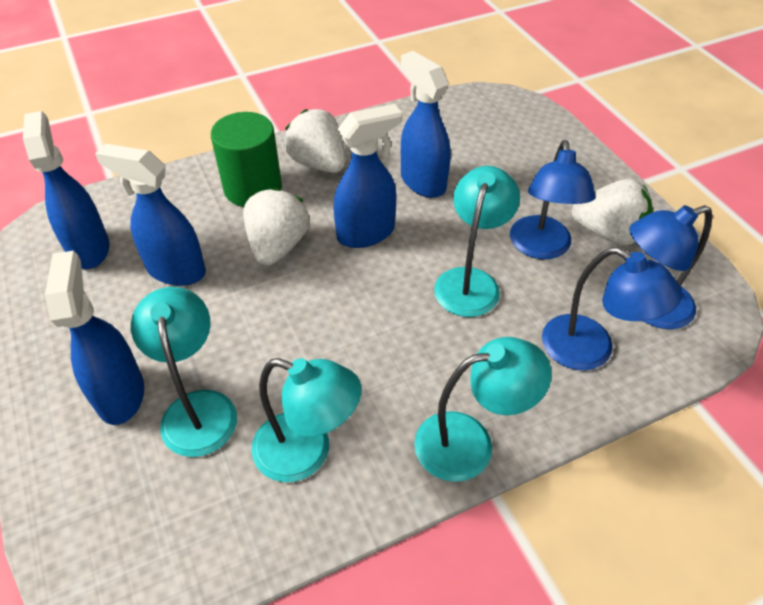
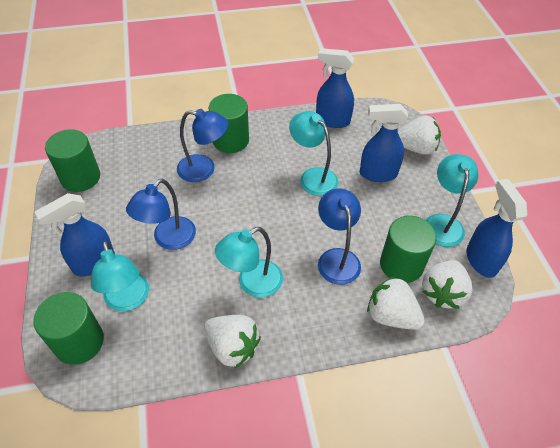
blue spray bottle: 5 -> 4
green cylinder: 1 -> 4
white strawberry: 3 -> 4

